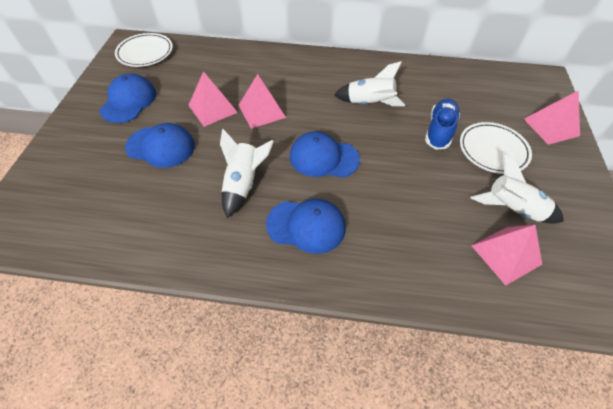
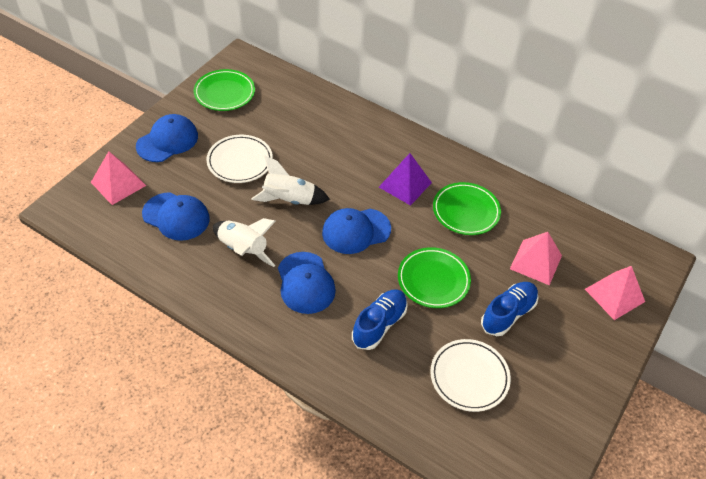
blue shoe: 1 -> 2
green plate: 0 -> 3
pink pyramid: 4 -> 3
purple pyramid: 0 -> 1
white rocket: 3 -> 2

